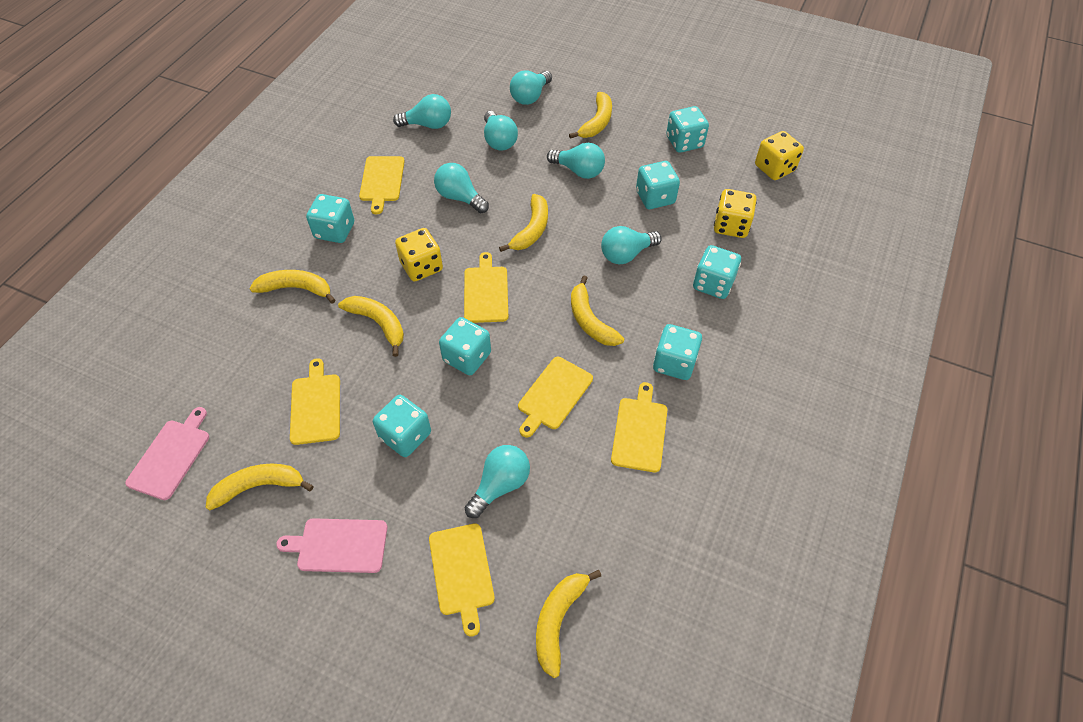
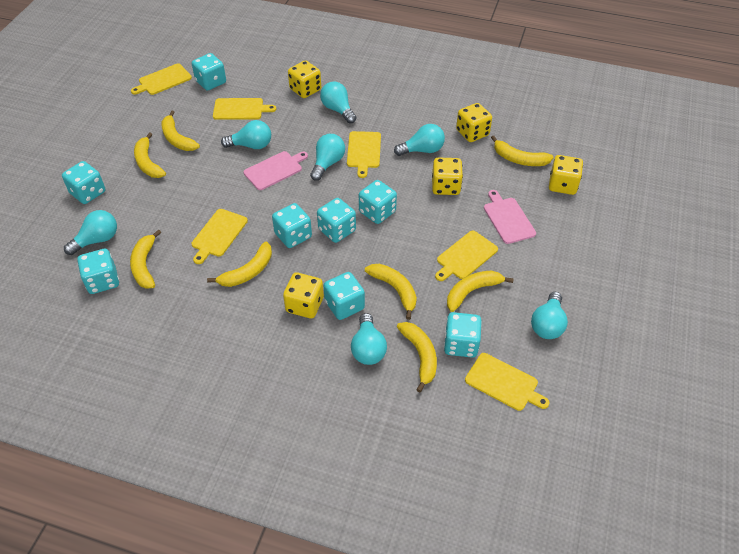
turquoise dice: 7 -> 8
yellow banana: 7 -> 8
yellow dice: 3 -> 5

